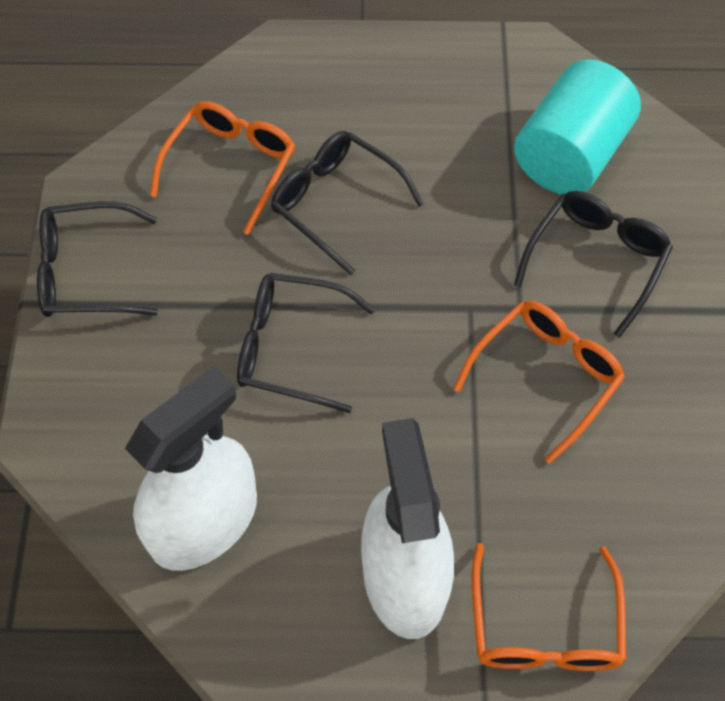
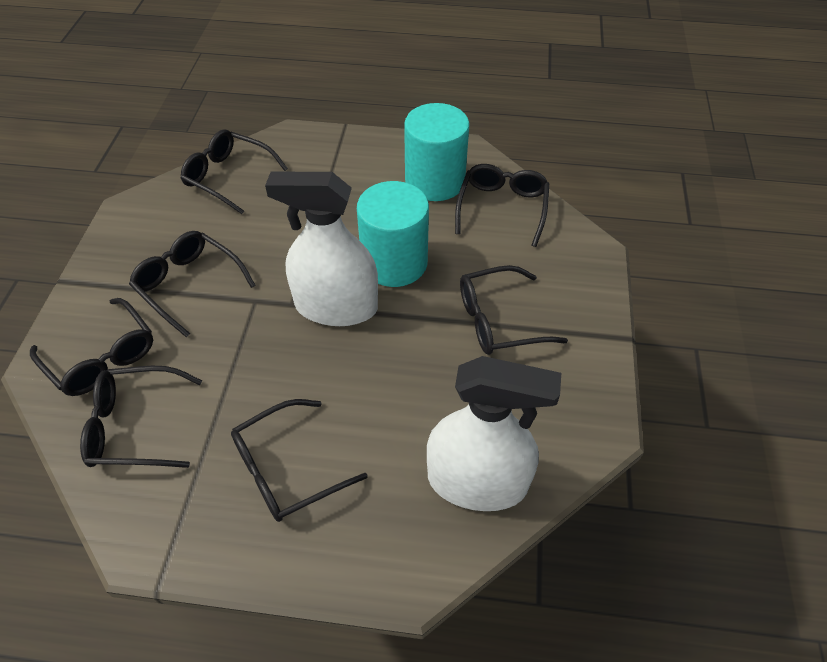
black glasses: 4 -> 7
orange glasses: 3 -> 0
turquoise cylinder: 1 -> 2

